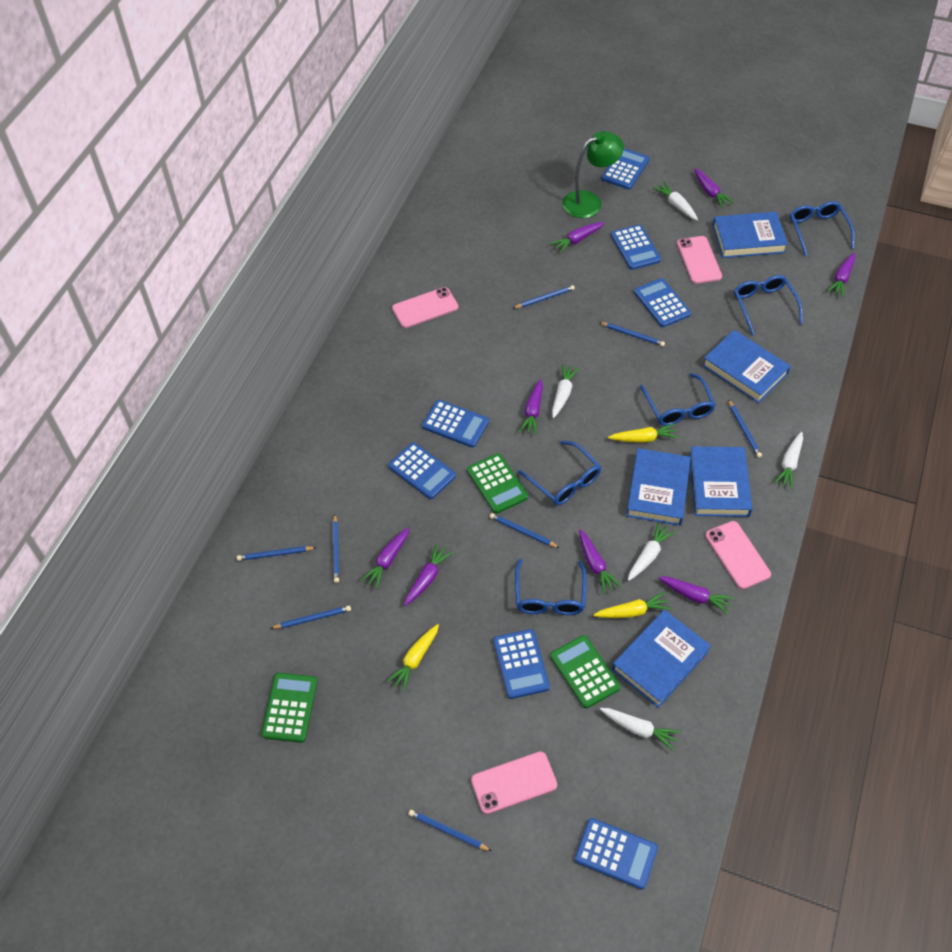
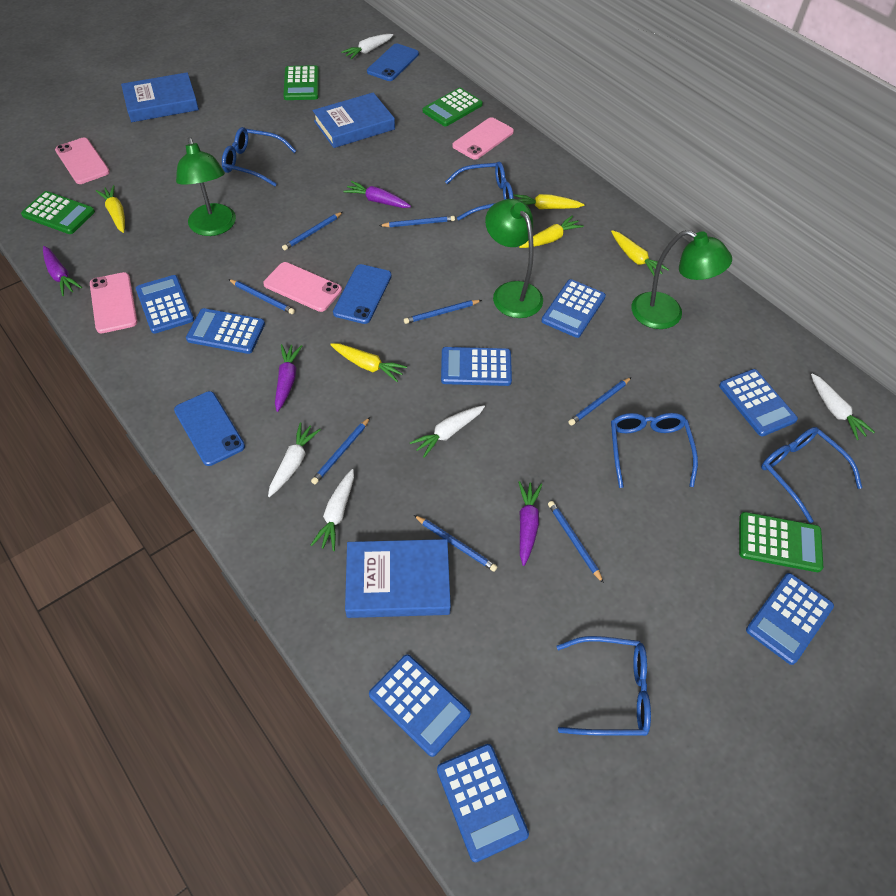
blue book: 5 -> 3
blue calculator: 7 -> 8
blue phone: 0 -> 3
green calculator: 3 -> 4
green lamp: 1 -> 3
purple carrot: 8 -> 4
yellow carrot: 3 -> 5

